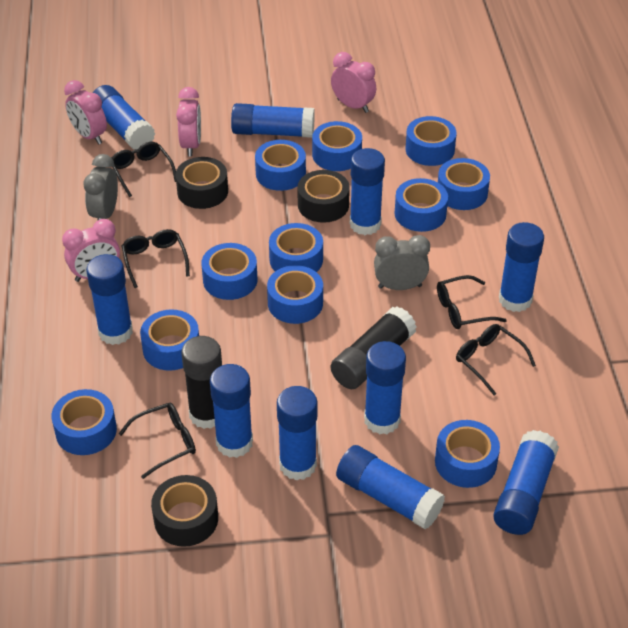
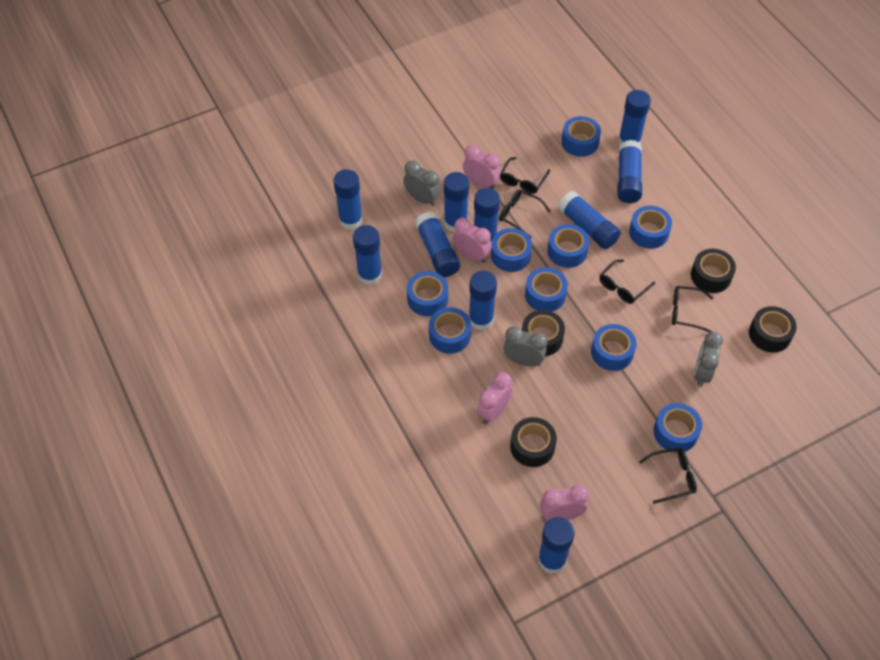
black glue stick: 2 -> 0
black tape: 3 -> 4
blue tape: 11 -> 9
grey clock: 2 -> 3

